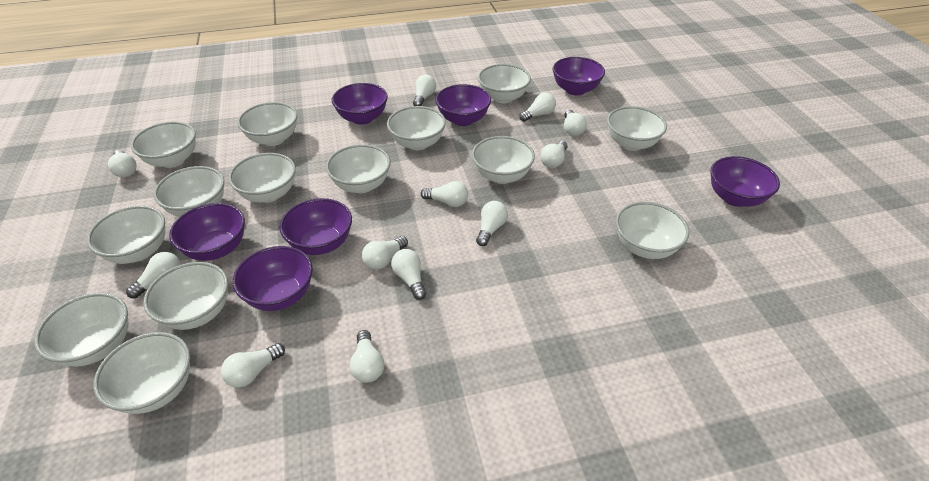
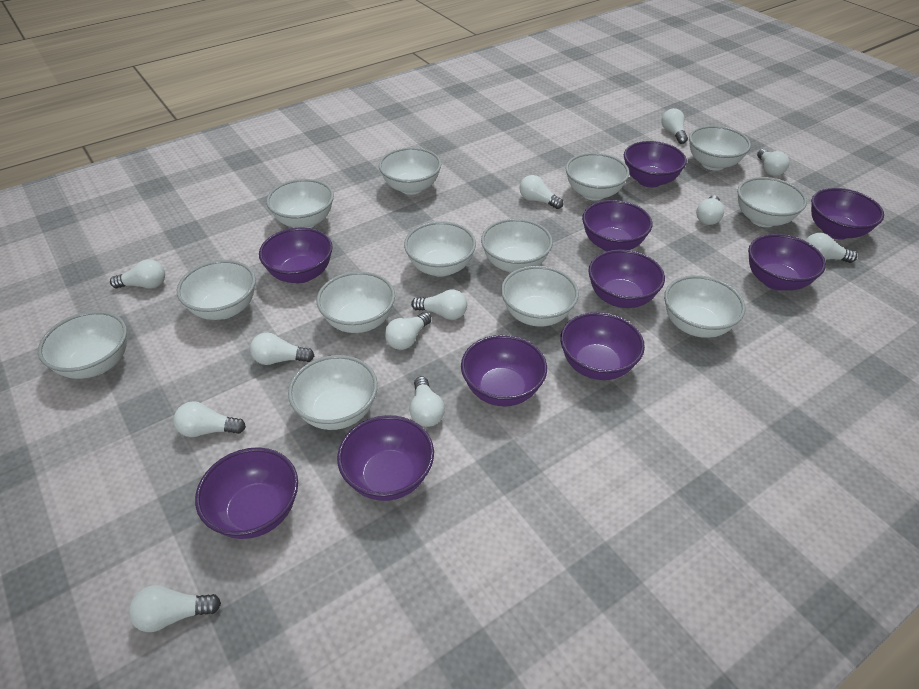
purple bowl: 7 -> 10
white bowl: 14 -> 13

